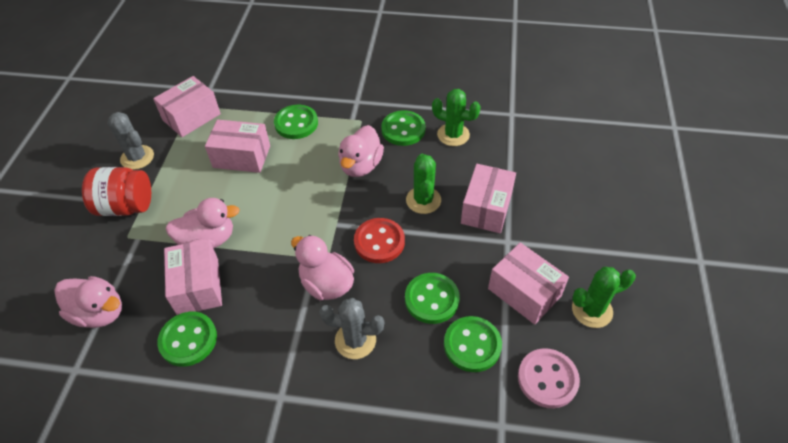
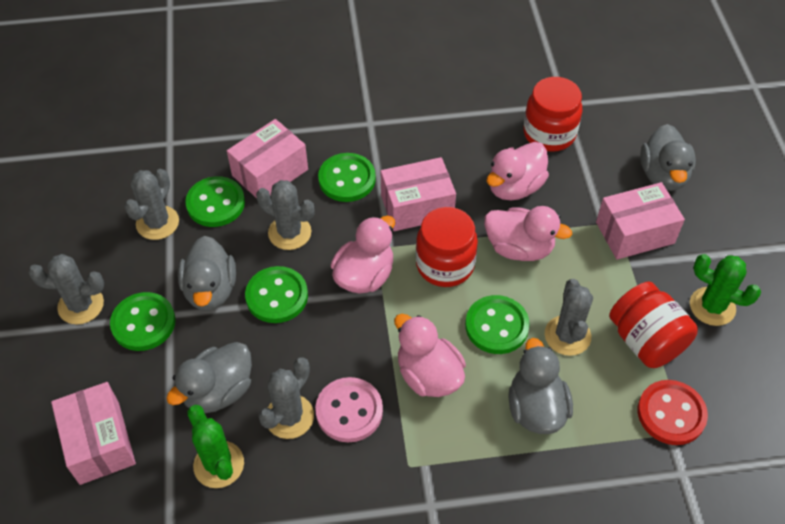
green cactus: 3 -> 2
grey cactus: 2 -> 5
grey duck: 0 -> 4
pink box: 5 -> 4
red jar: 1 -> 3

